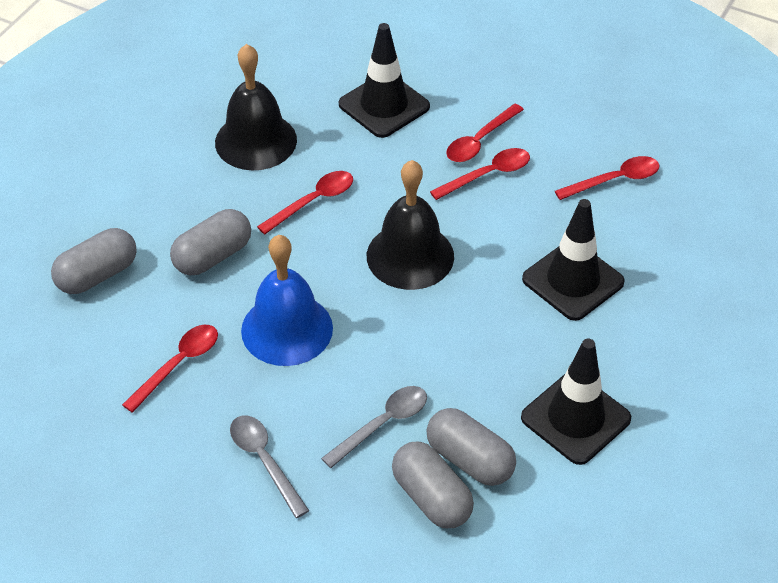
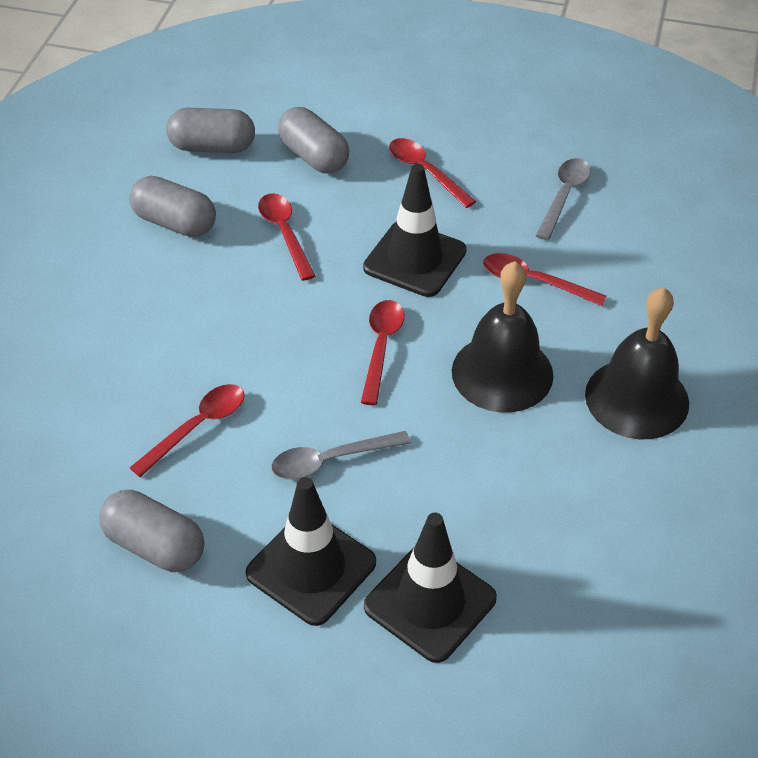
blue bell: 1 -> 0

